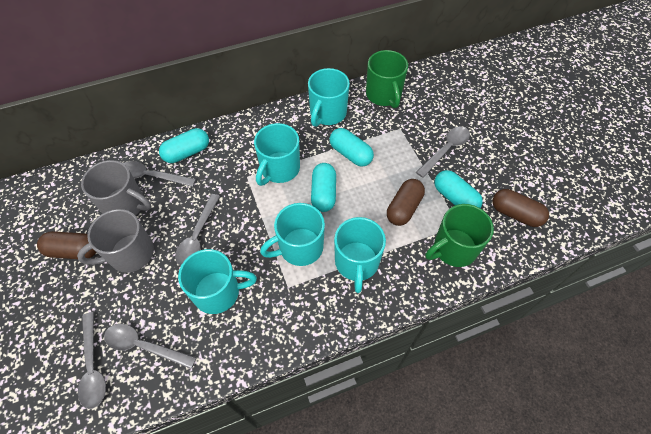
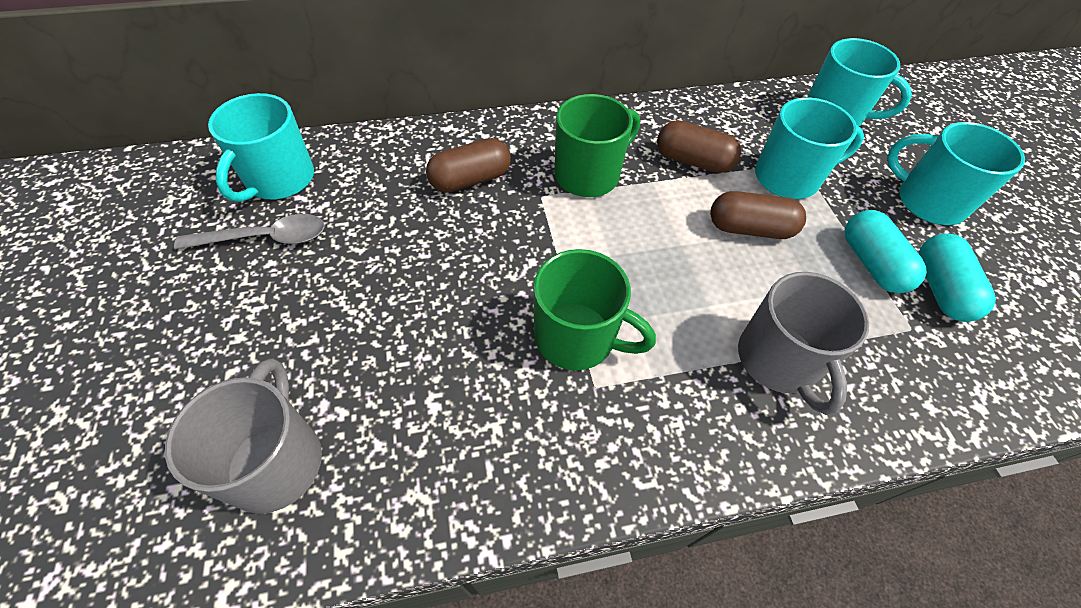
grey spoon: 5 -> 1
turquoise capsule: 4 -> 2
turquoise mug: 5 -> 4

